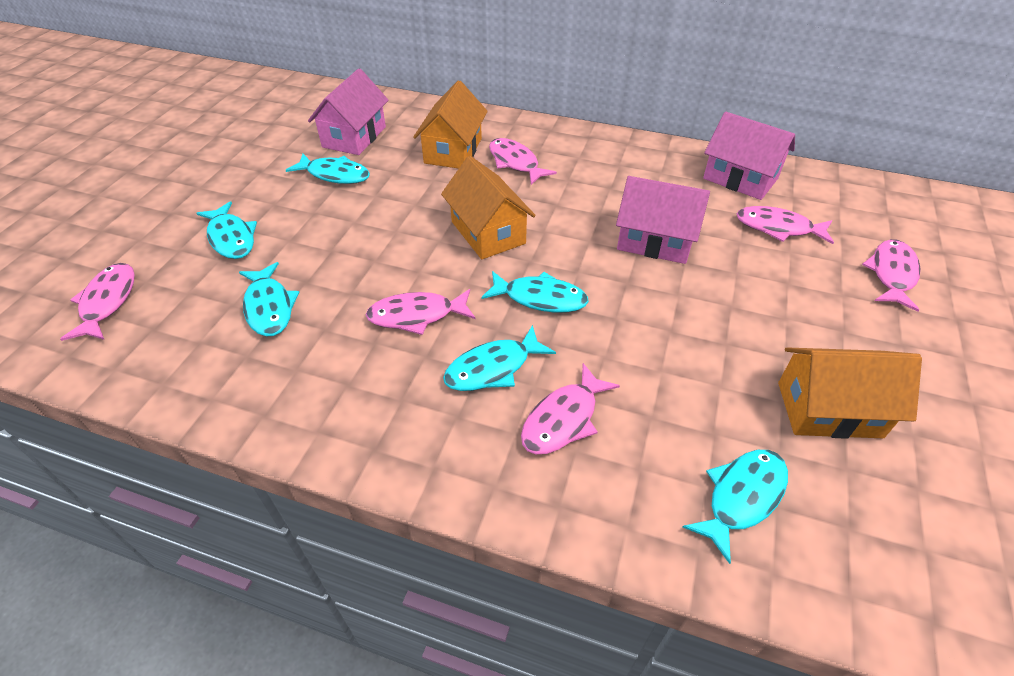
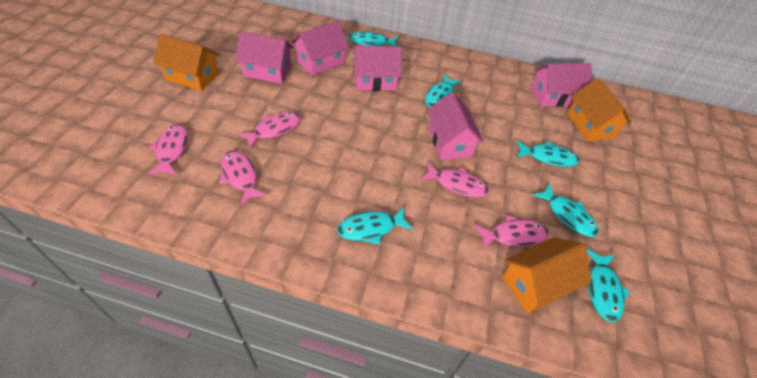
pink fish: 6 -> 5
pink house: 3 -> 5

